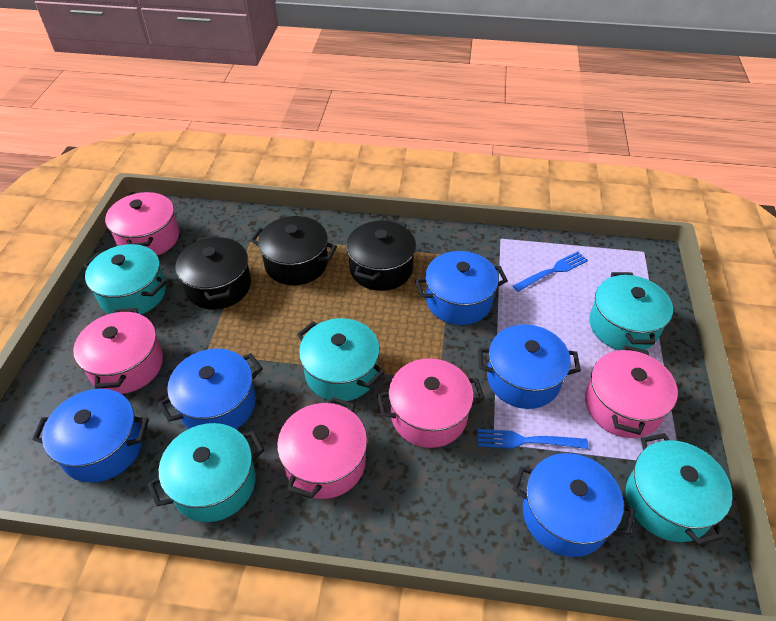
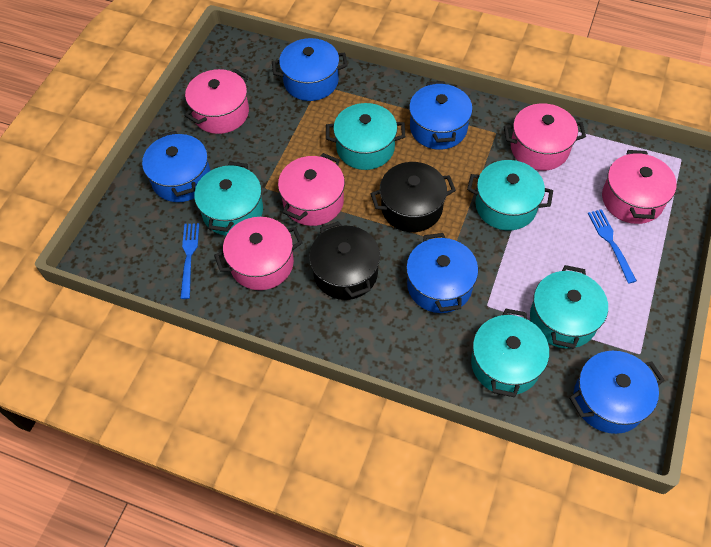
black pot: 3 -> 2

